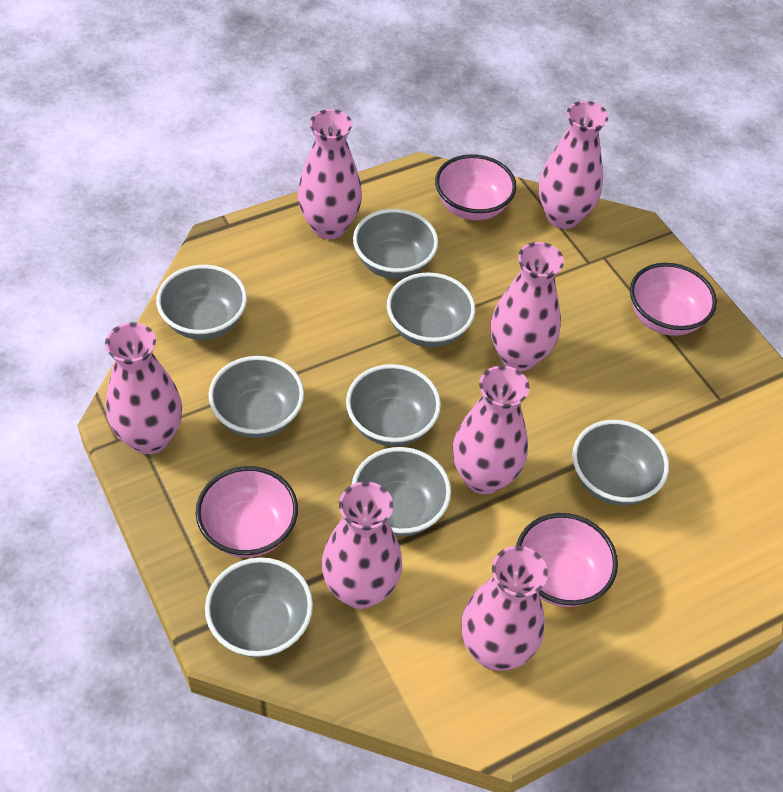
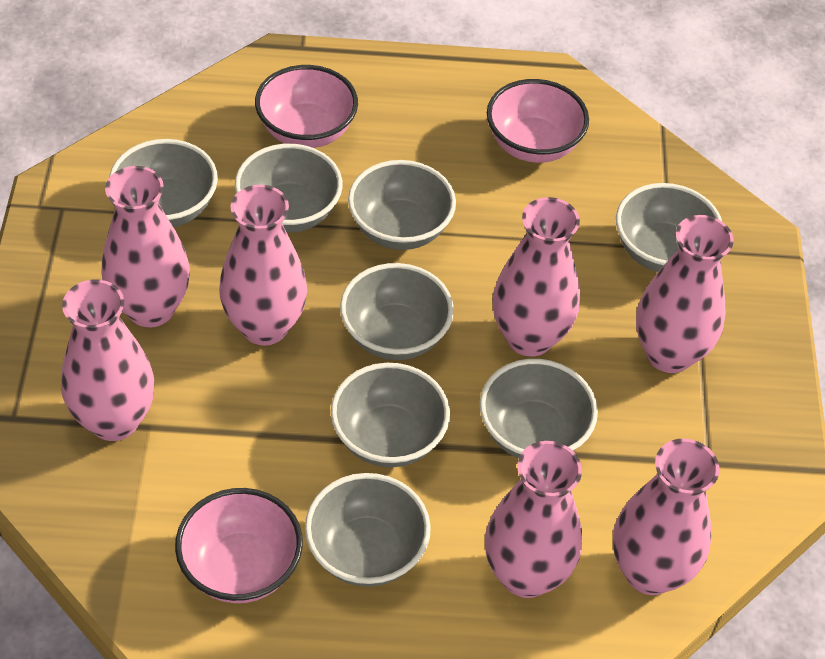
pink bowl: 4 -> 3

